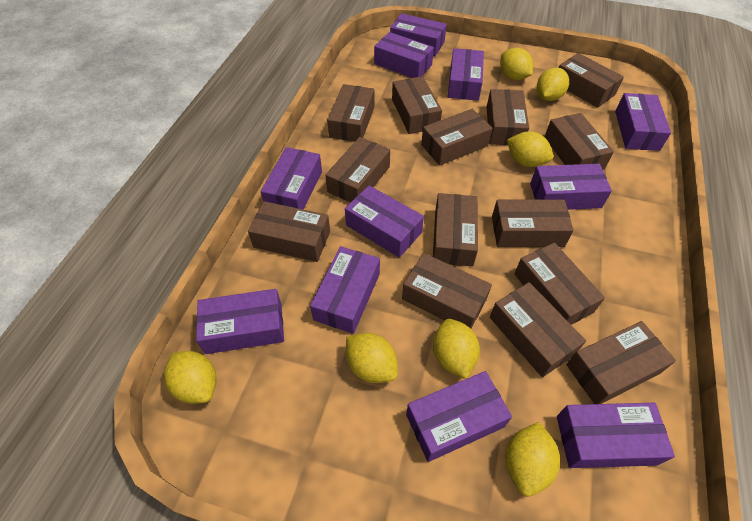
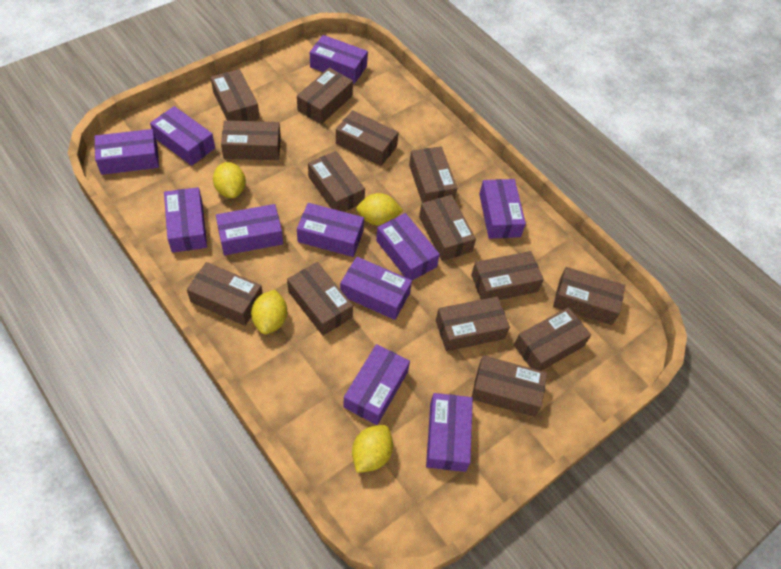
yellow lemon: 7 -> 4

